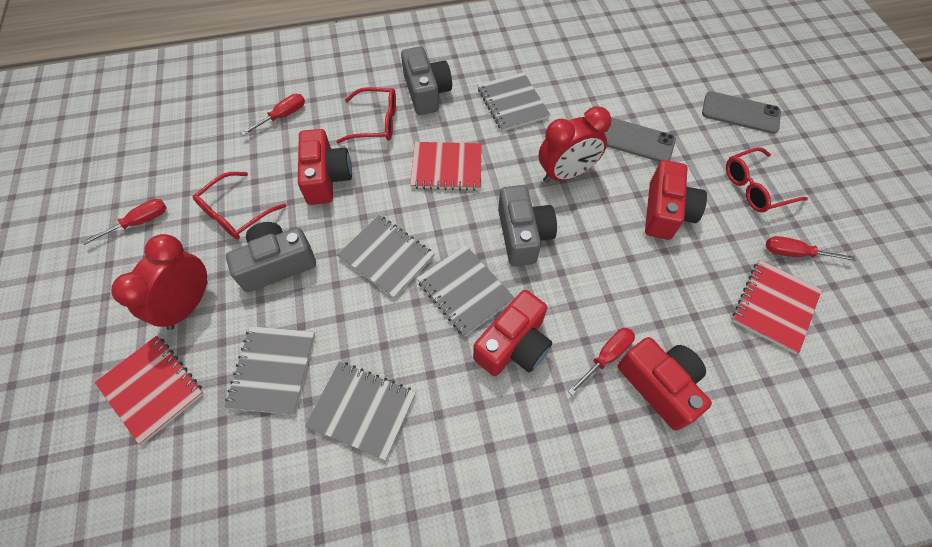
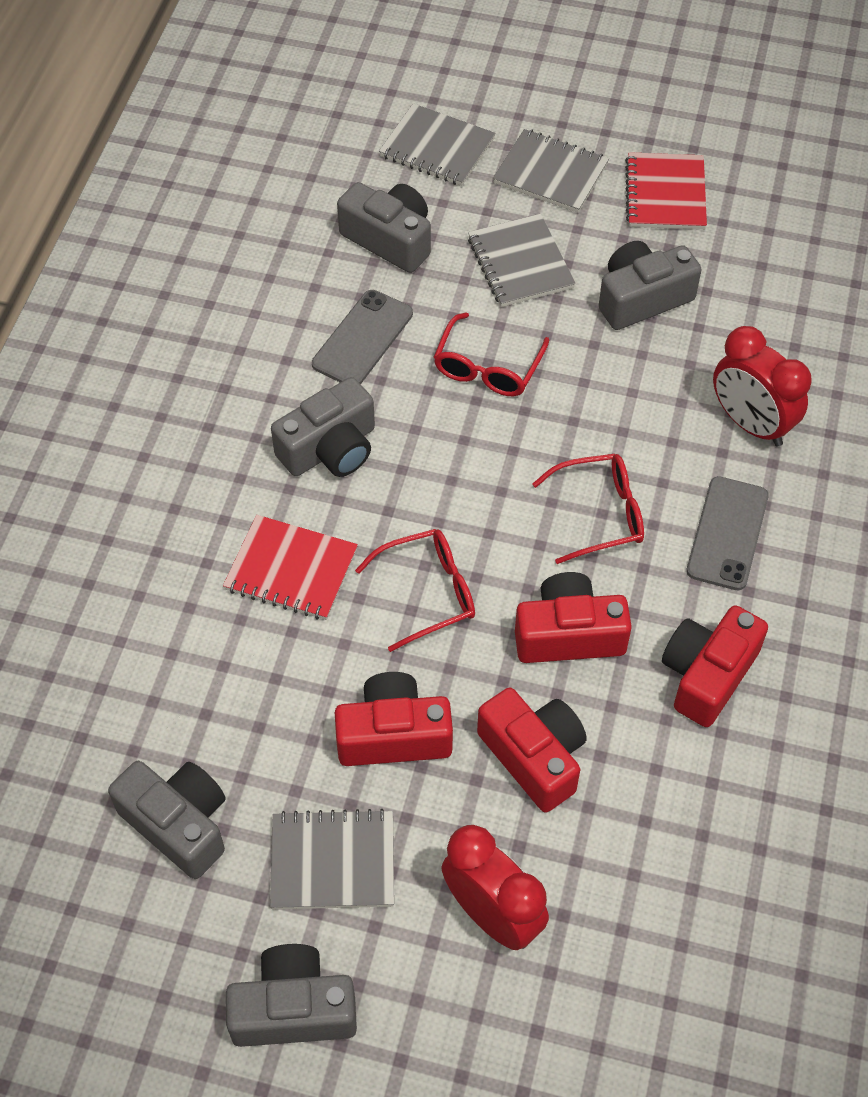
grey camera: 3 -> 5
grey notebook: 5 -> 4
red notebook: 3 -> 2
red screwdriver: 4 -> 0

